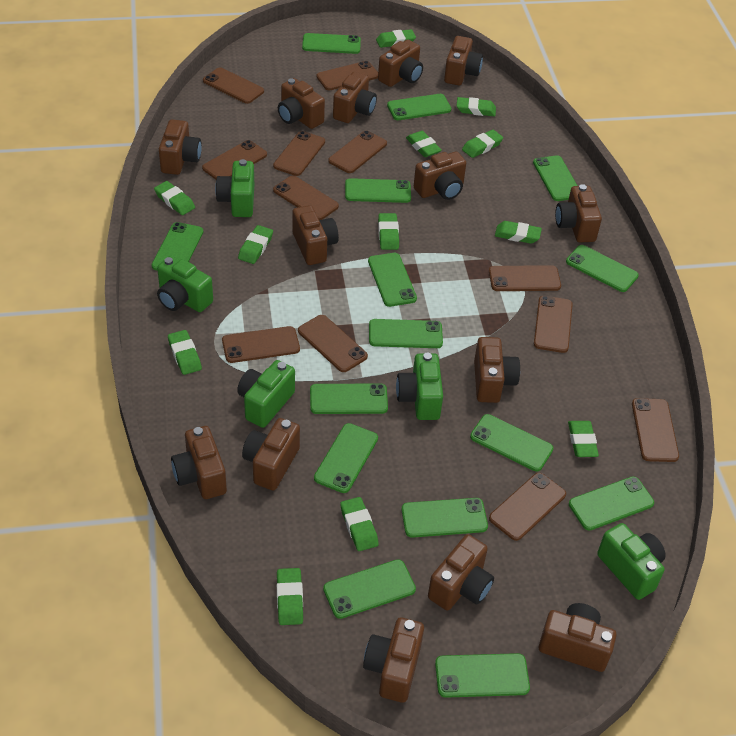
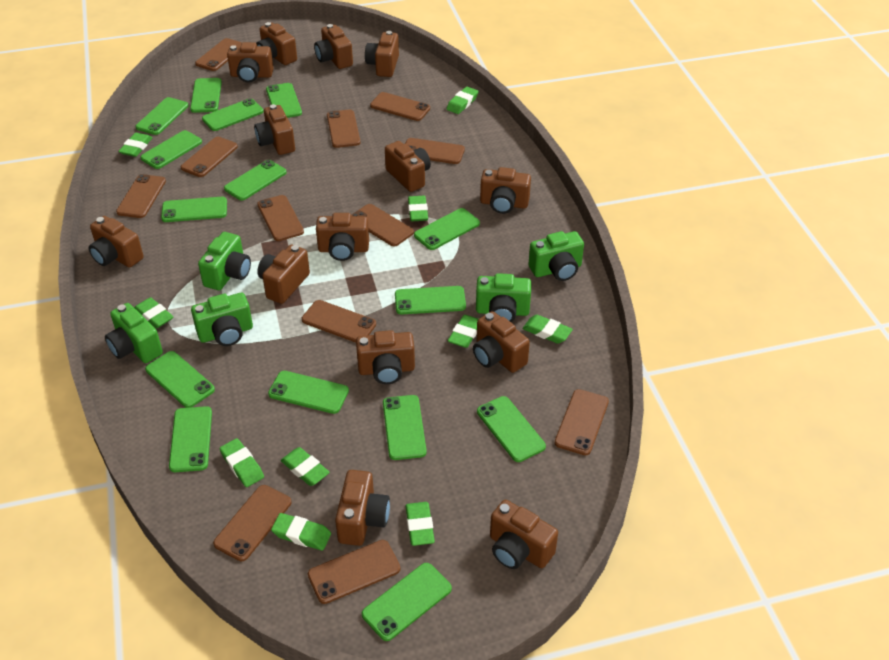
green eraser: 12 -> 10

